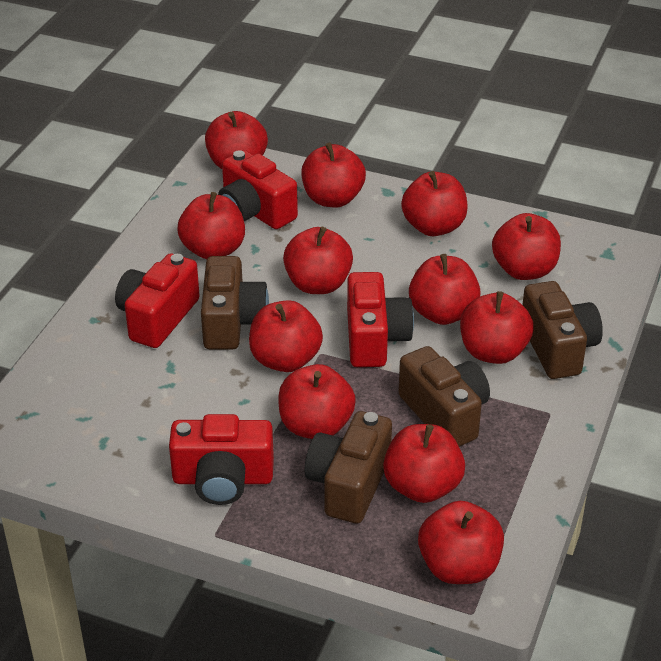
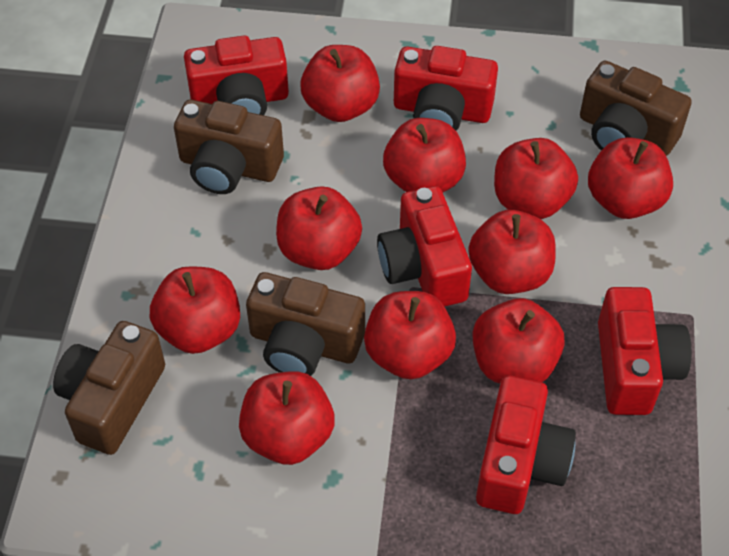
red apple: 12 -> 10
red camera: 4 -> 5

